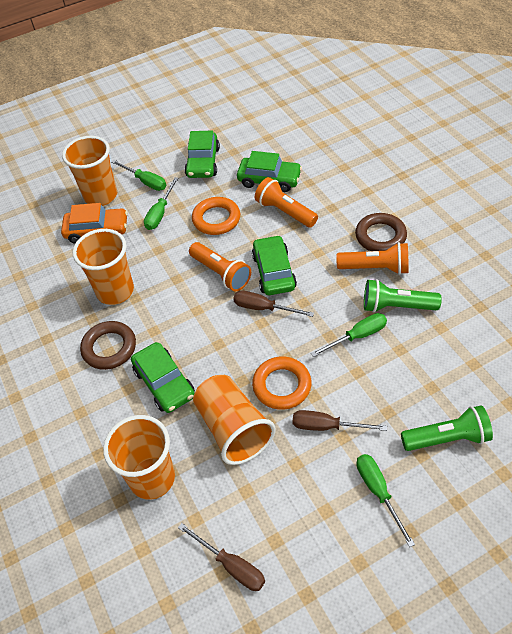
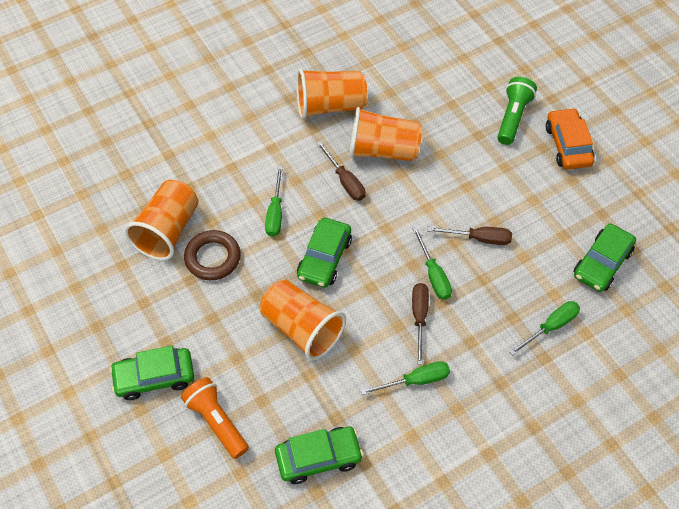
brown ring: 2 -> 1
green flashlight: 2 -> 1
orange flashlight: 3 -> 1
orange ring: 2 -> 0

